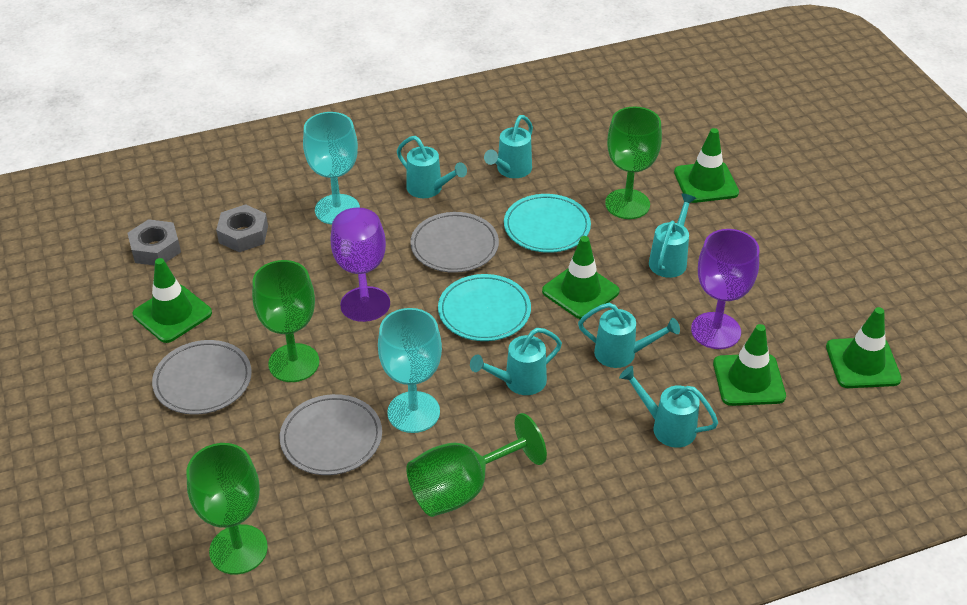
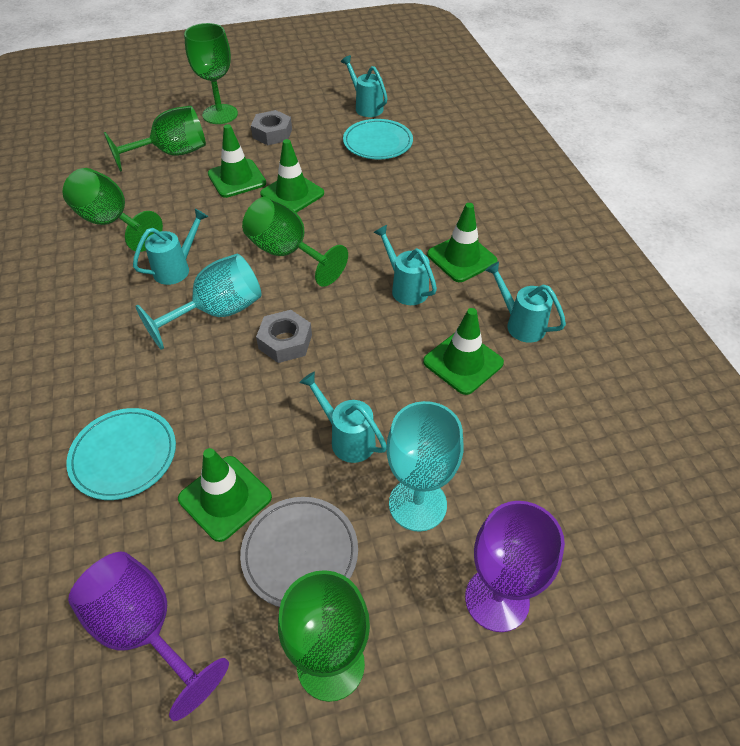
green goblet: 4 -> 5
grey plate: 3 -> 1
turquoise watering can: 6 -> 5

